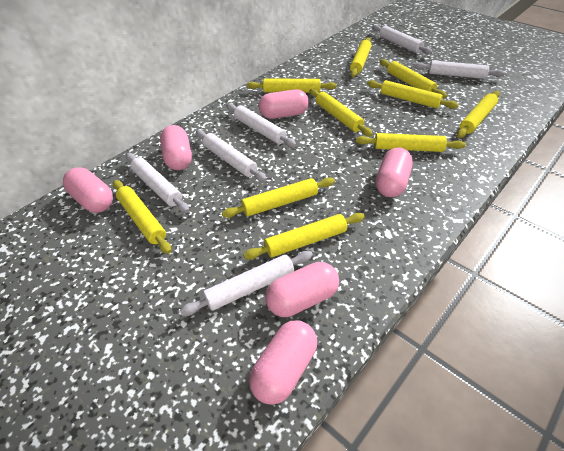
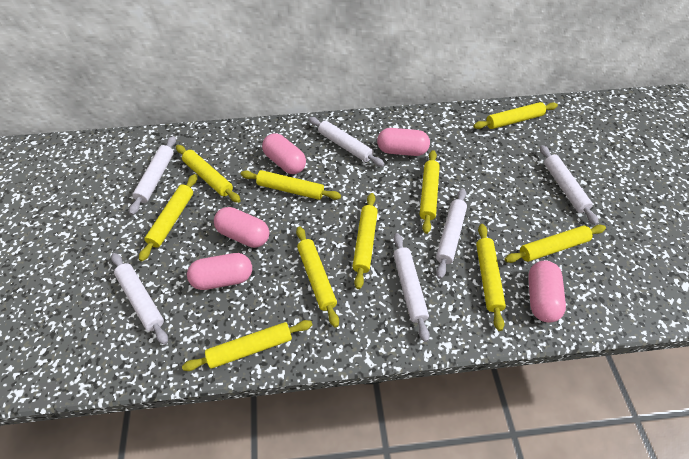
pink capsule: 6 -> 5

